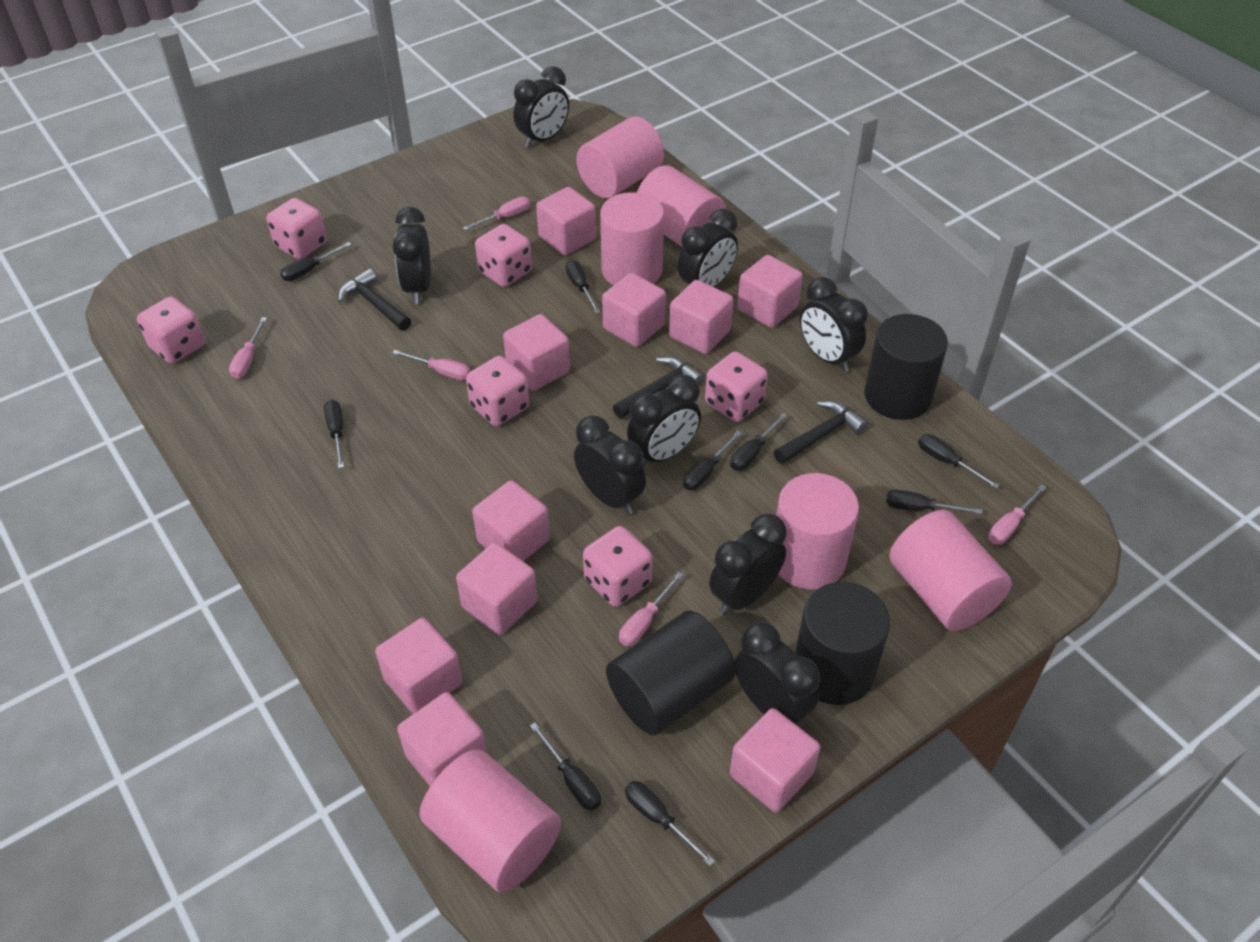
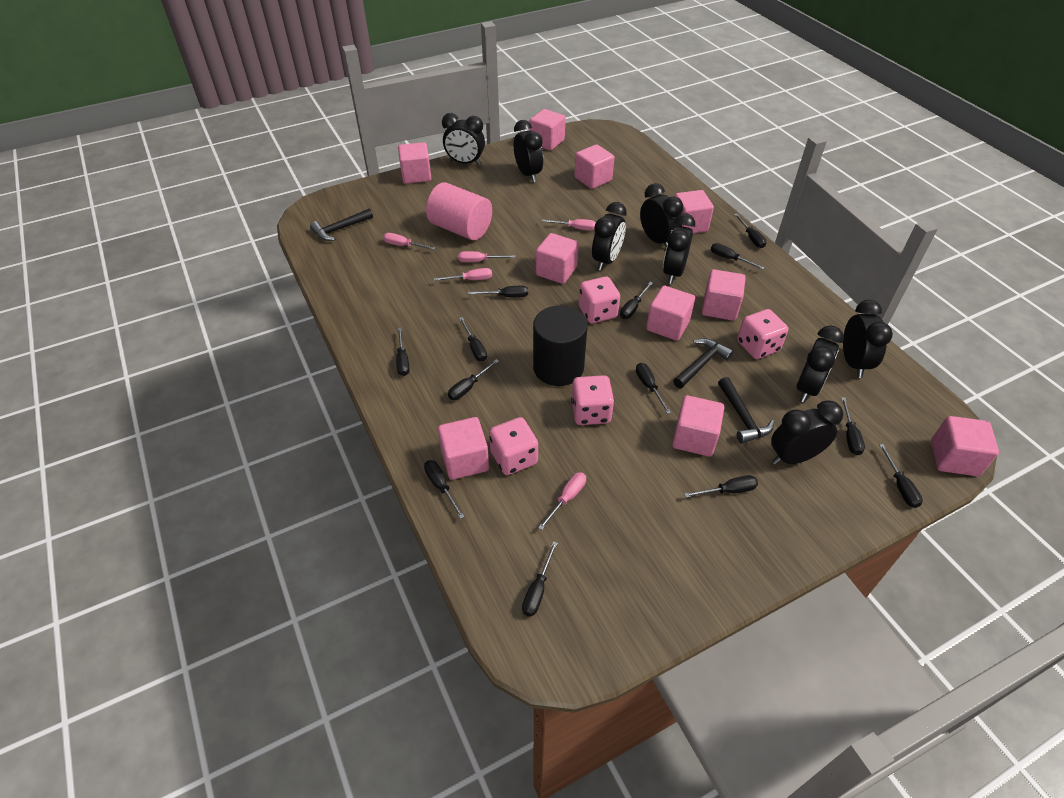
black cylinder: 3 -> 1
black screwdriver: 9 -> 13
pink cylinder: 6 -> 1
pink dice: 6 -> 4

